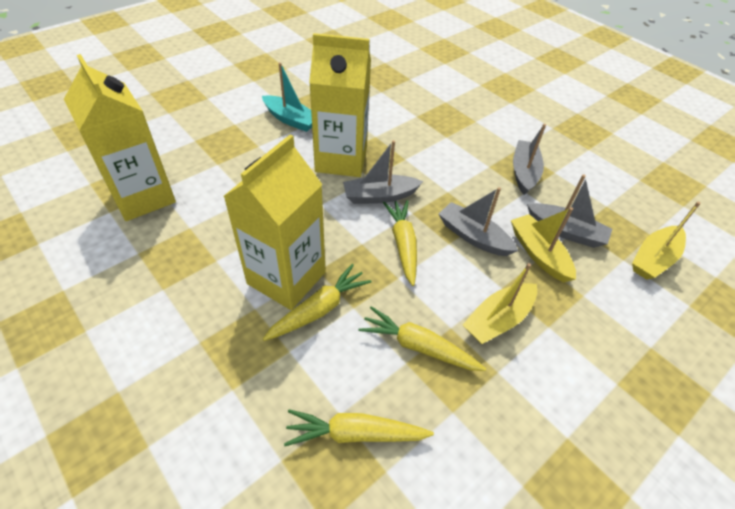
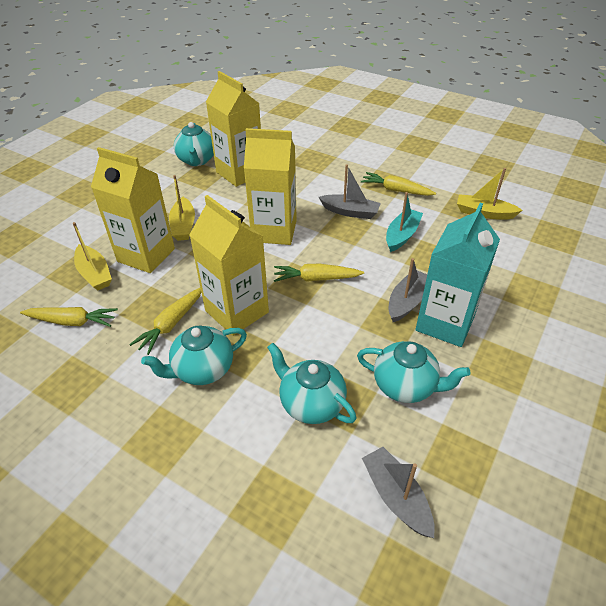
grey boat: 4 -> 3
turquoise carton: 0 -> 1
turquoise teapot: 0 -> 4
yellow carton: 3 -> 4

